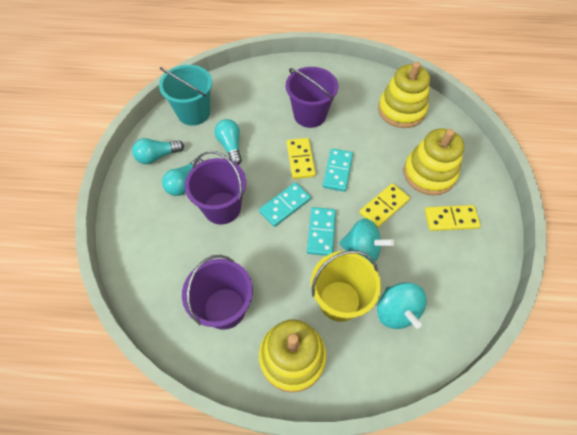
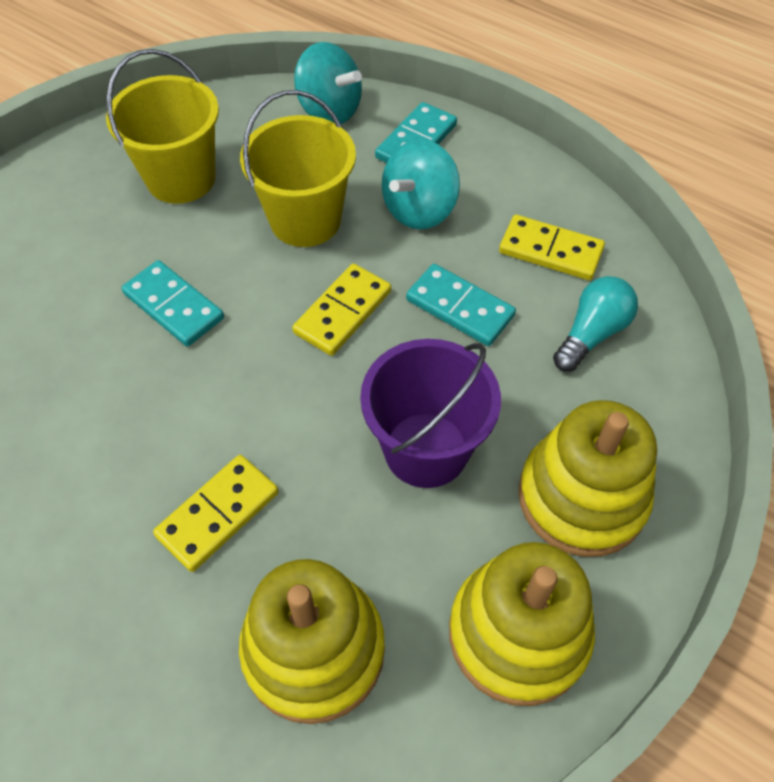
purple bucket: 3 -> 1
turquoise bucket: 1 -> 0
turquoise light bulb: 3 -> 1
yellow bucket: 1 -> 2

